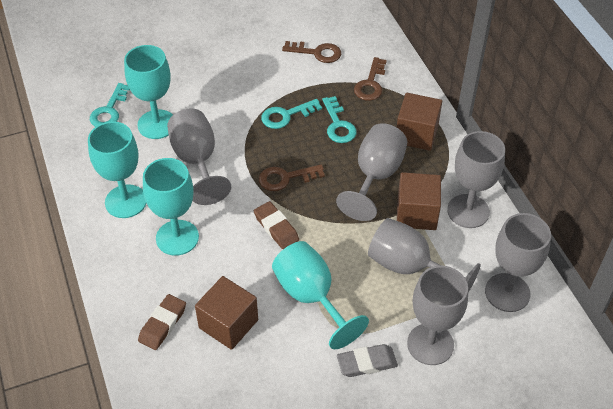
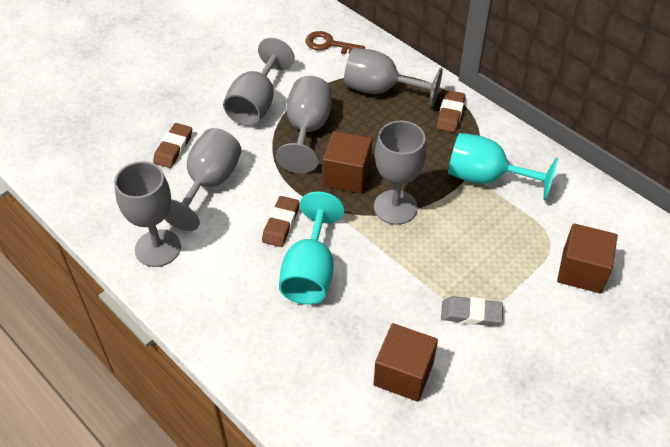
brown eraser: 2 -> 3
brown key: 3 -> 1
turquoise goblet: 4 -> 2
turquoise key: 3 -> 0

